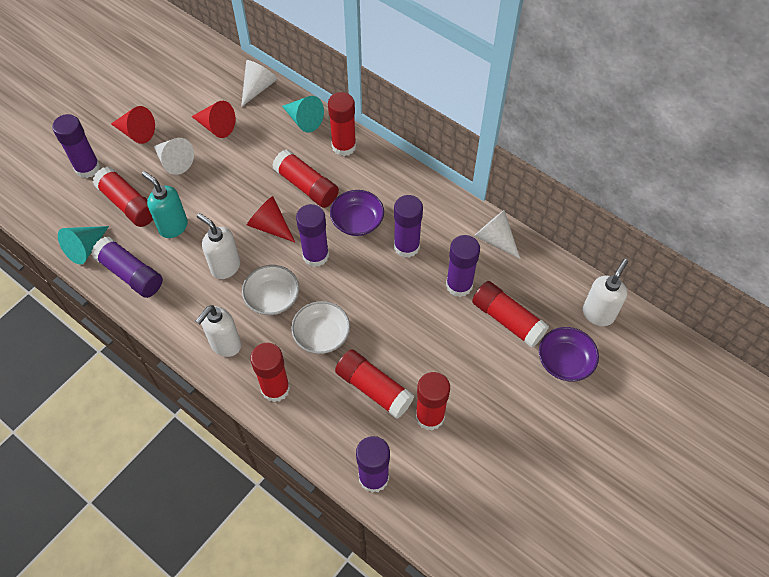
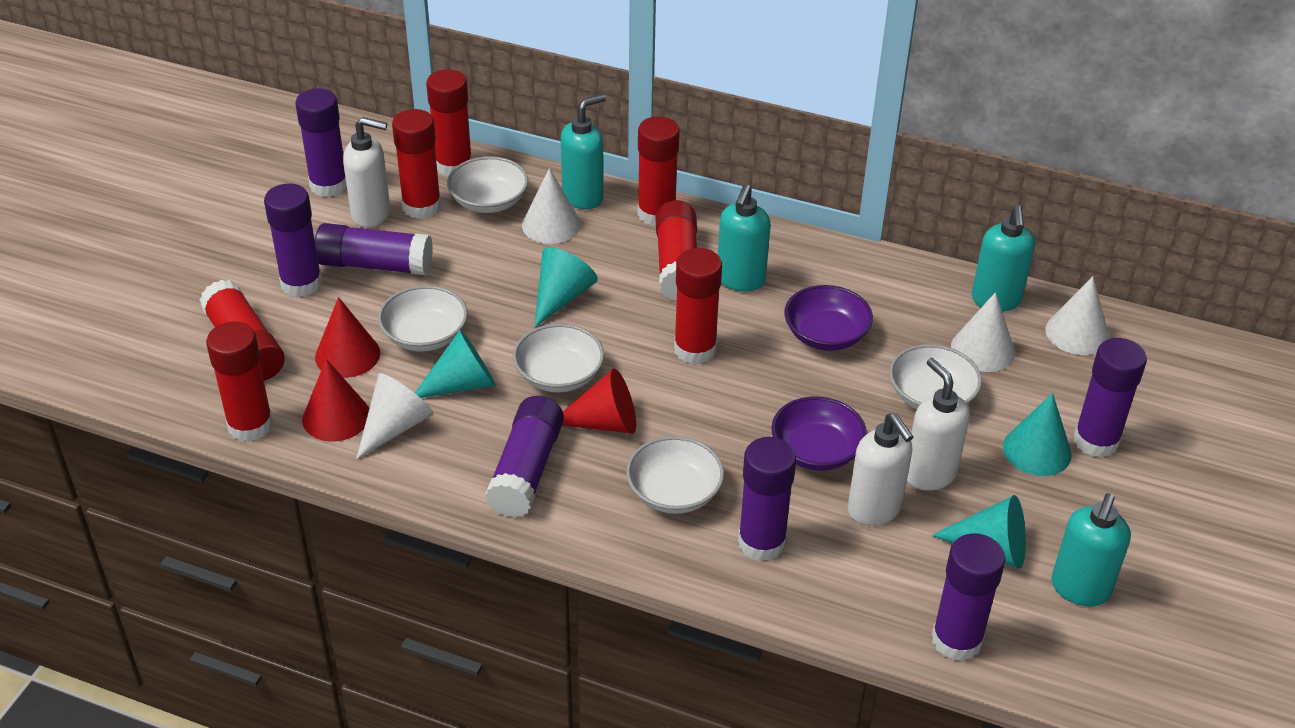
purple glue stick: 6 -> 7
turquoise cone: 2 -> 4
turquoise soap dispenser: 1 -> 4
white bowl: 2 -> 5
white cone: 3 -> 4

